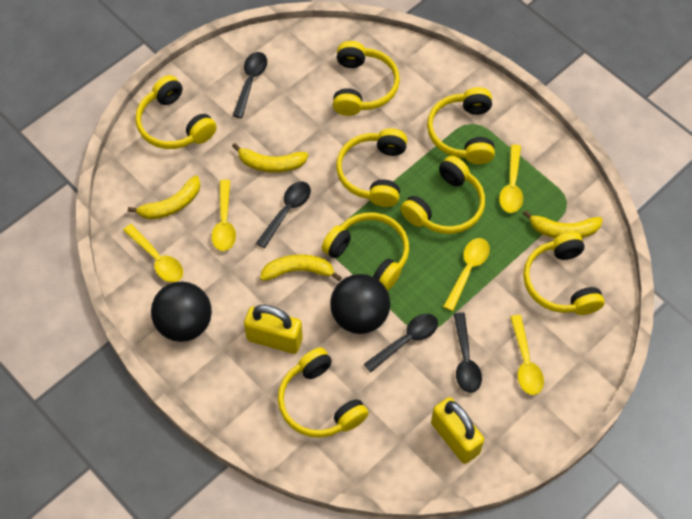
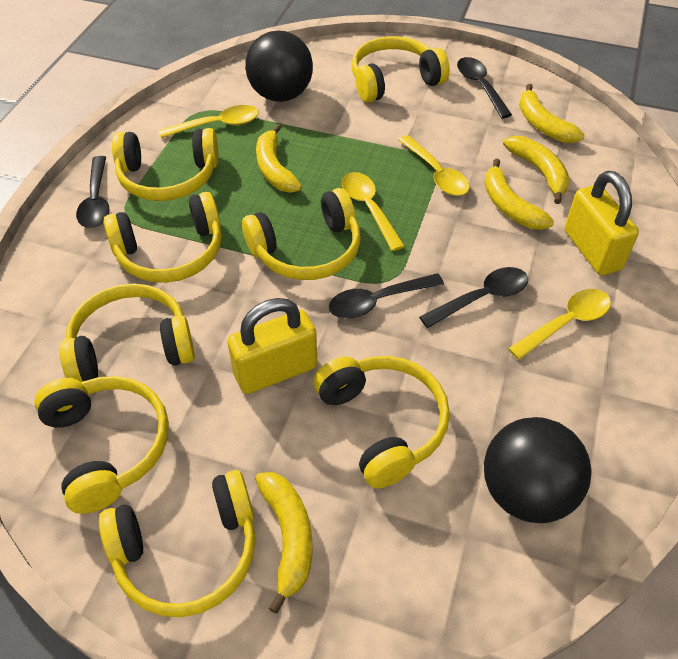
yellow banana: 4 -> 5
yellow spoon: 5 -> 4

